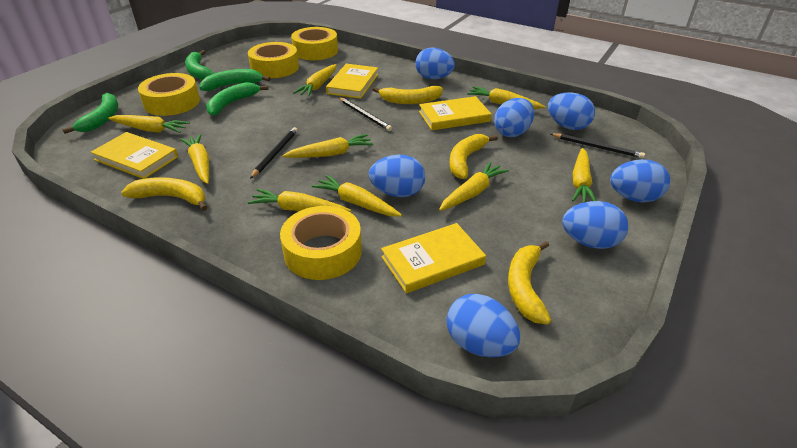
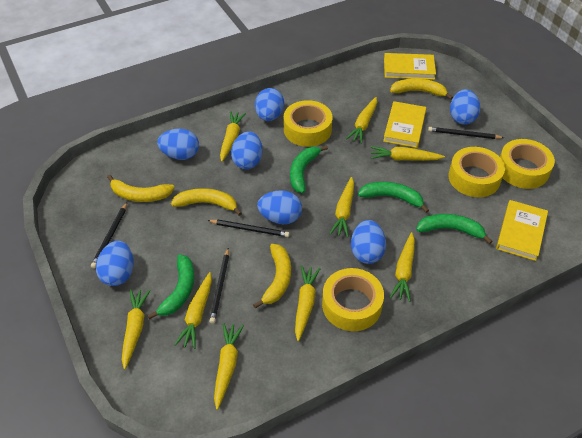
black pencil: 3 -> 4
yellow book: 4 -> 3

